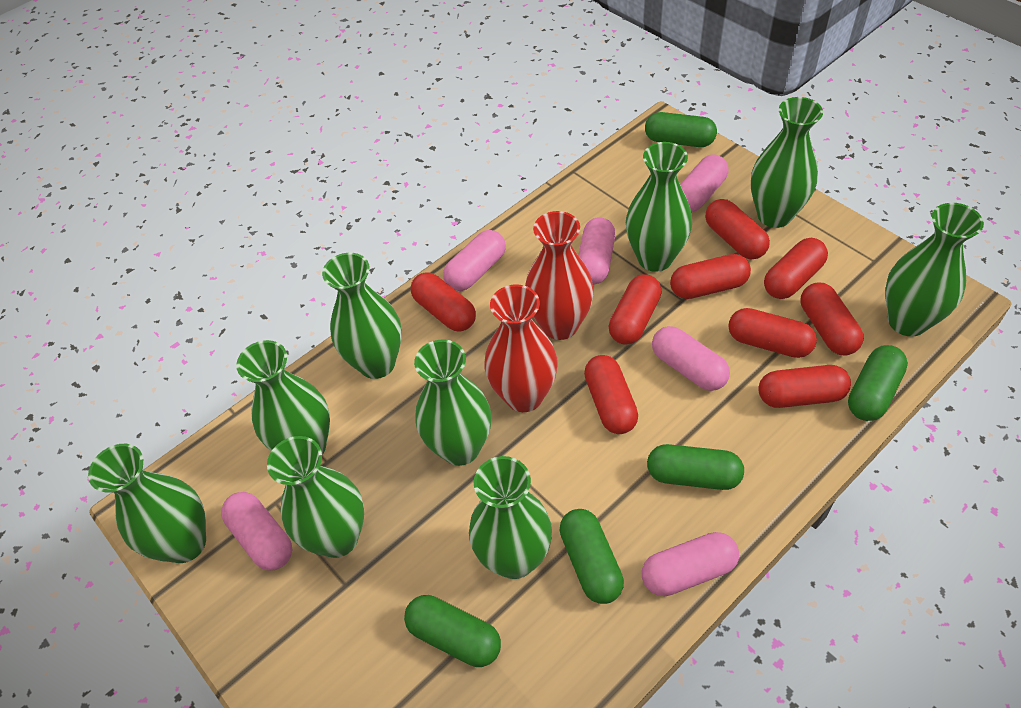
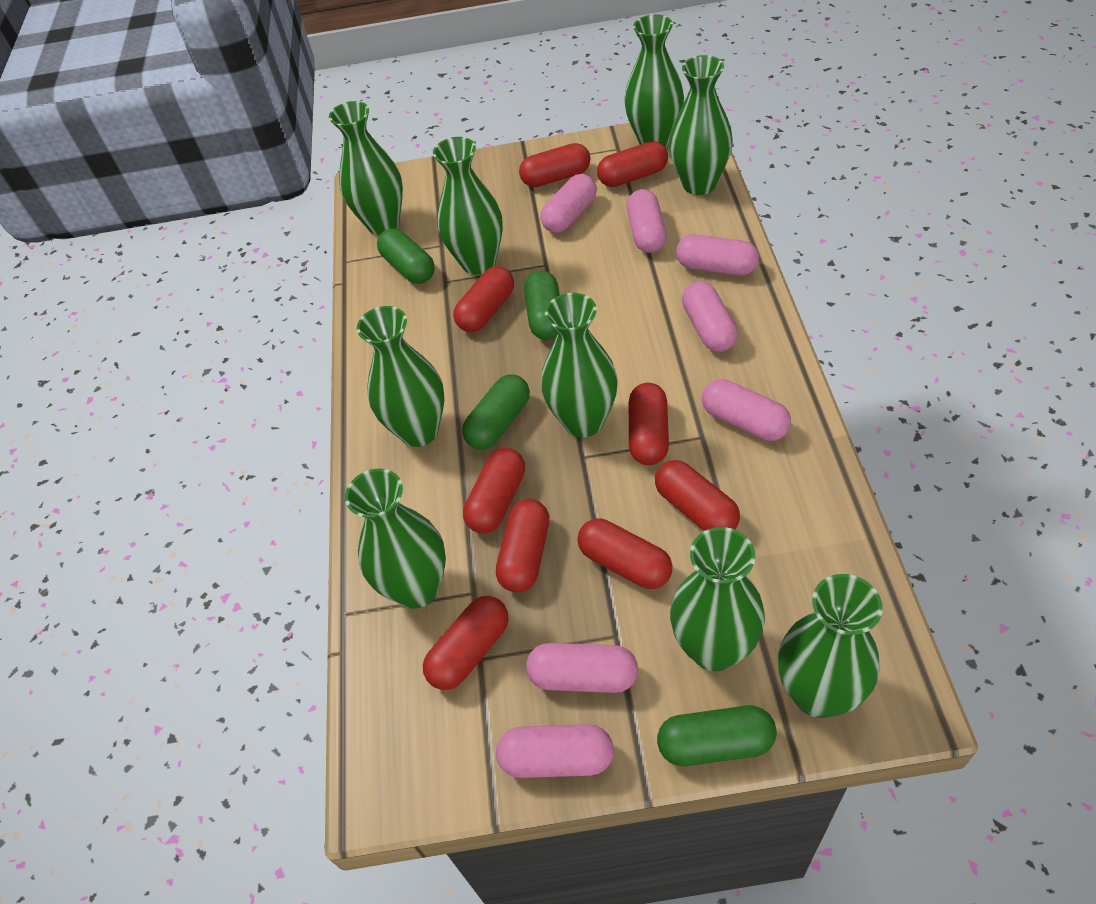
green capsule: 5 -> 4
pink capsule: 6 -> 7
red vase: 2 -> 0

